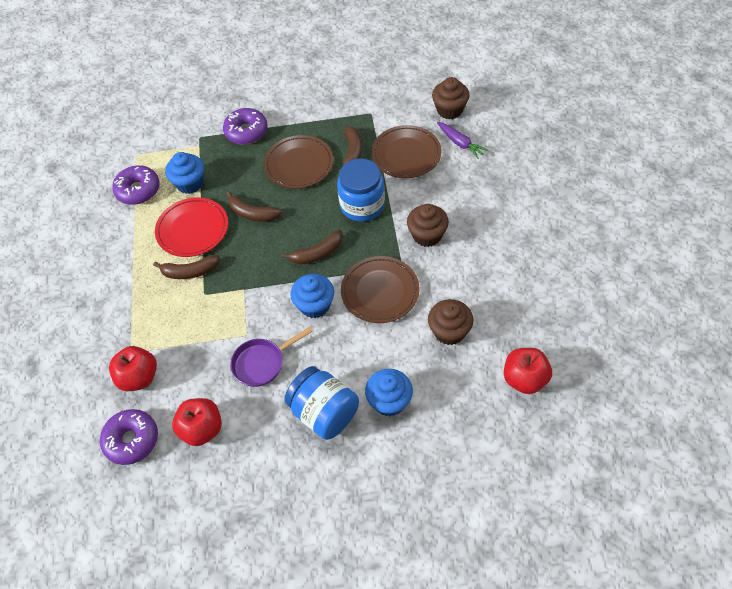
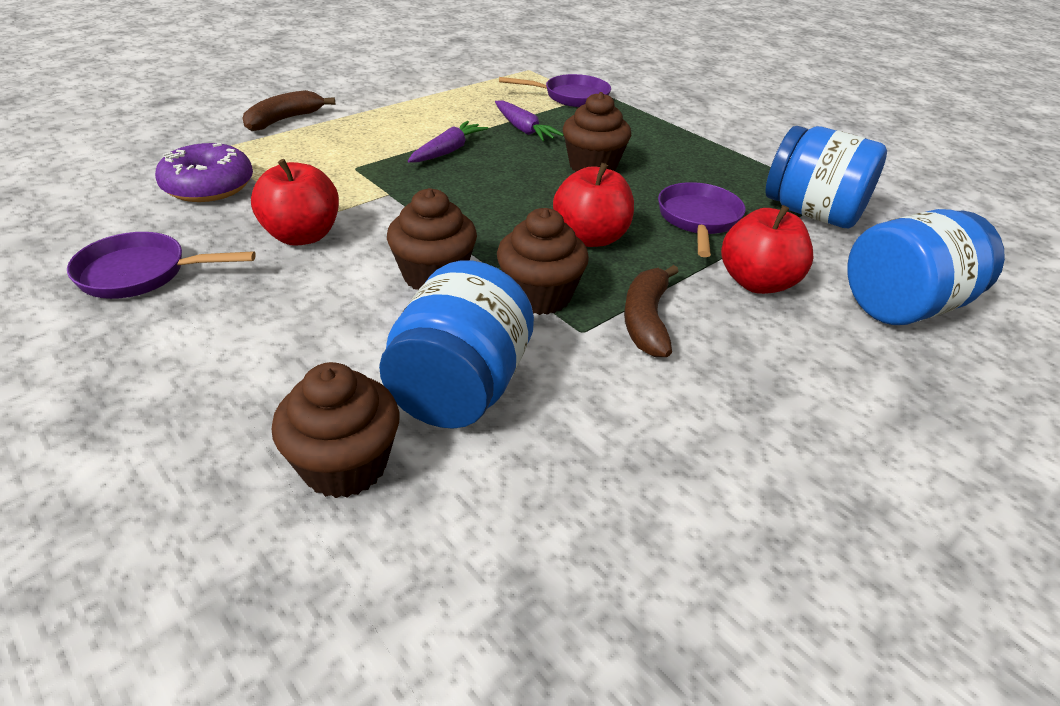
blue cupcake: 3 -> 0
blue jar: 2 -> 3
brown banana: 4 -> 2
brown cupcake: 3 -> 4
brown plate: 3 -> 0
purple carrot: 1 -> 2
purple donut: 3 -> 1
purple pan: 1 -> 3
red plate: 1 -> 0

